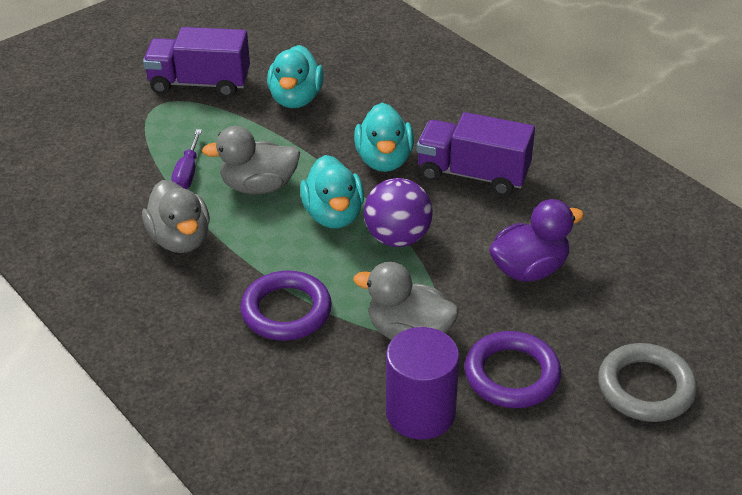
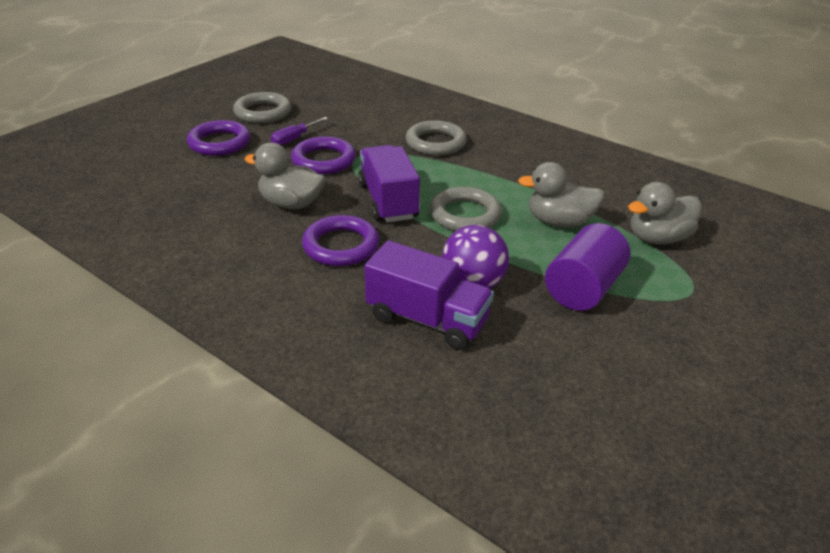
grey ring: 1 -> 3
purple duck: 1 -> 0
purple ring: 2 -> 3
turquoise duck: 3 -> 0

